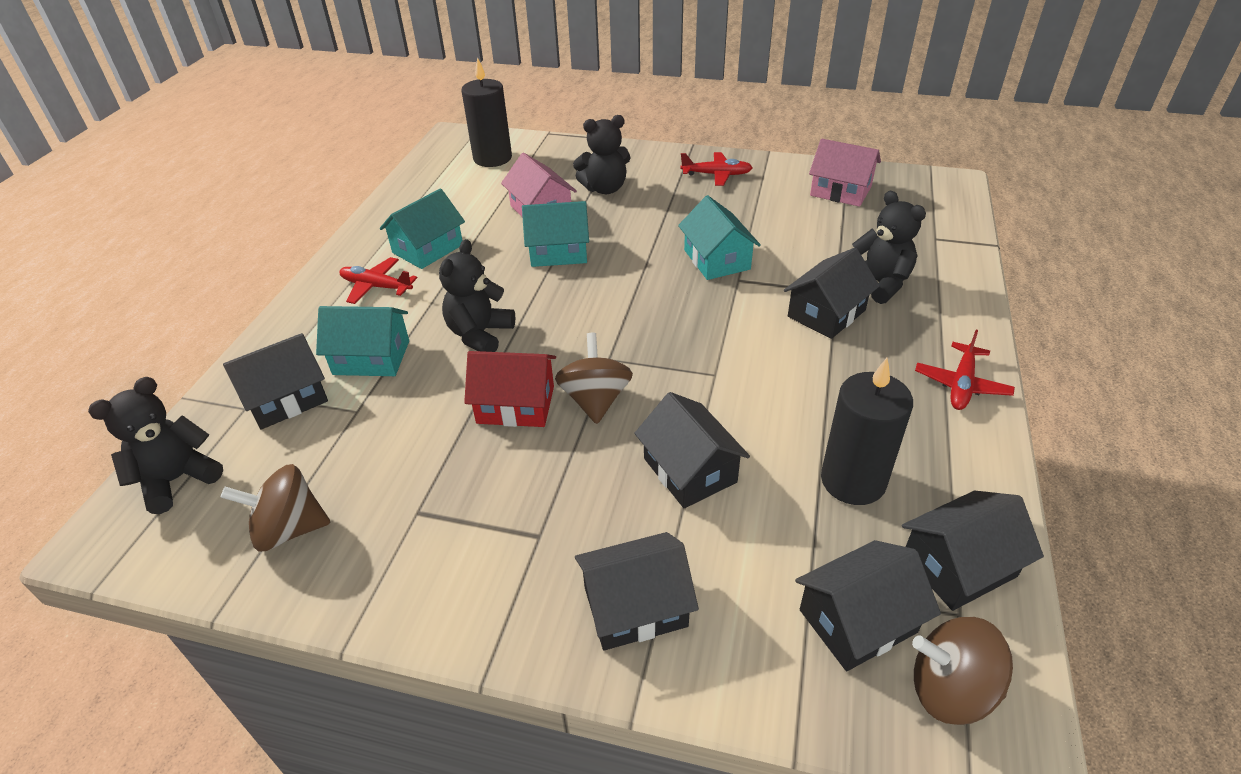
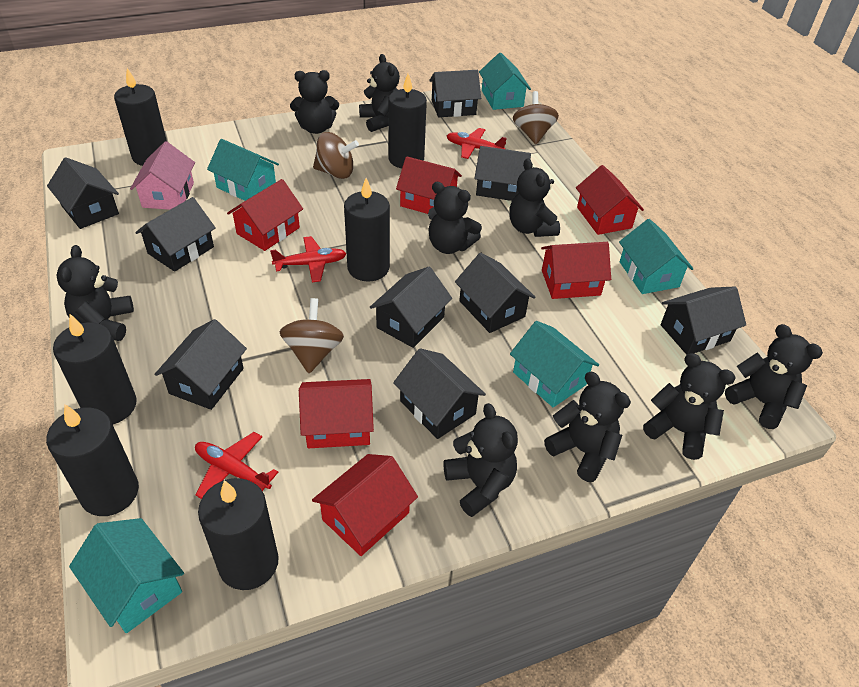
black candle: 2 -> 6
black house: 6 -> 9
black teddy bear: 4 -> 9
pink house: 2 -> 1
red house: 1 -> 6
turquoise house: 4 -> 5

